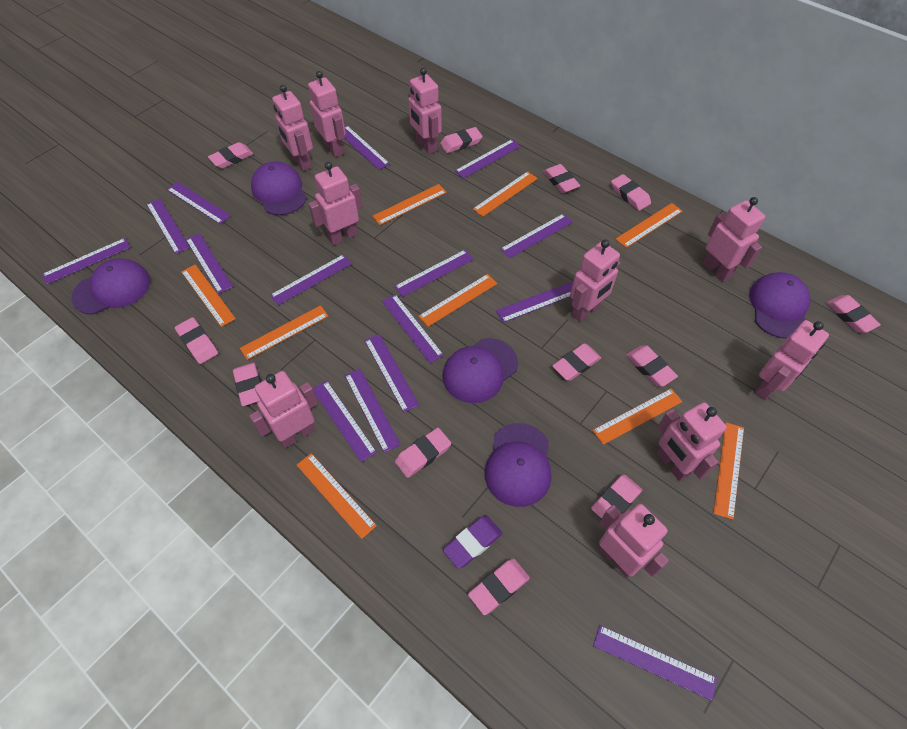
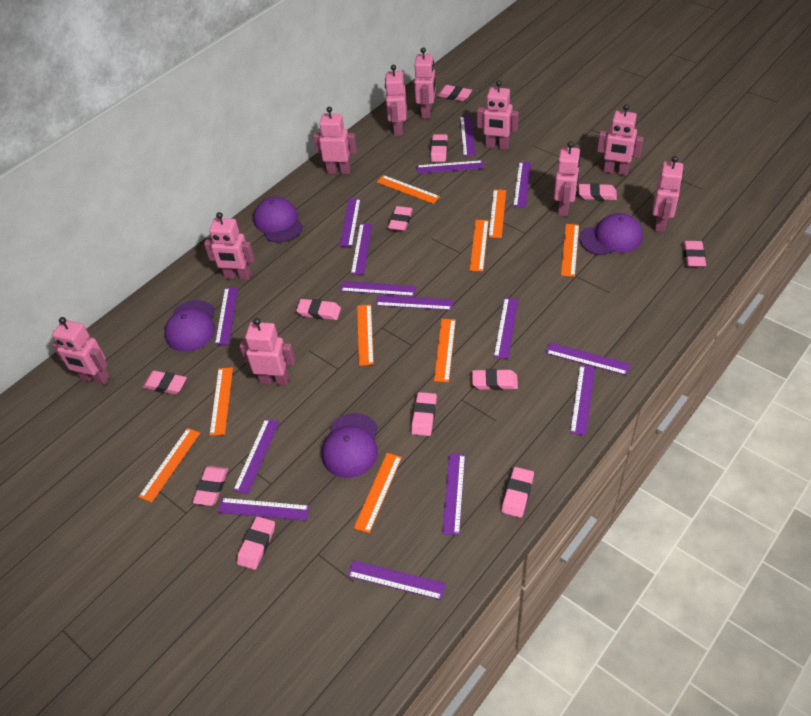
purple cap: 5 -> 4
purple eraser: 1 -> 0

